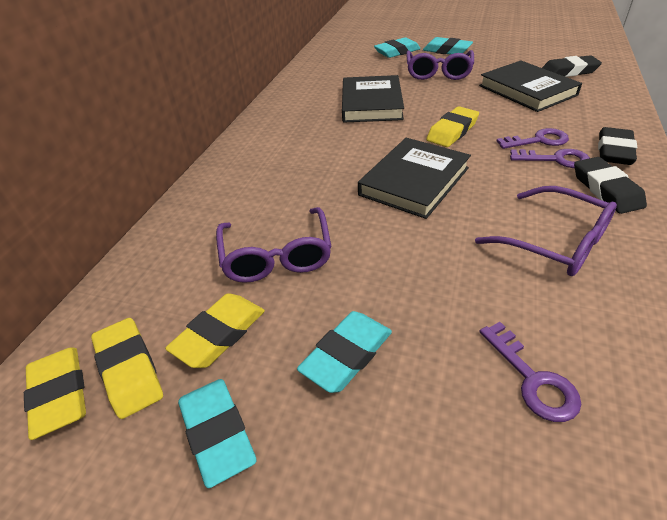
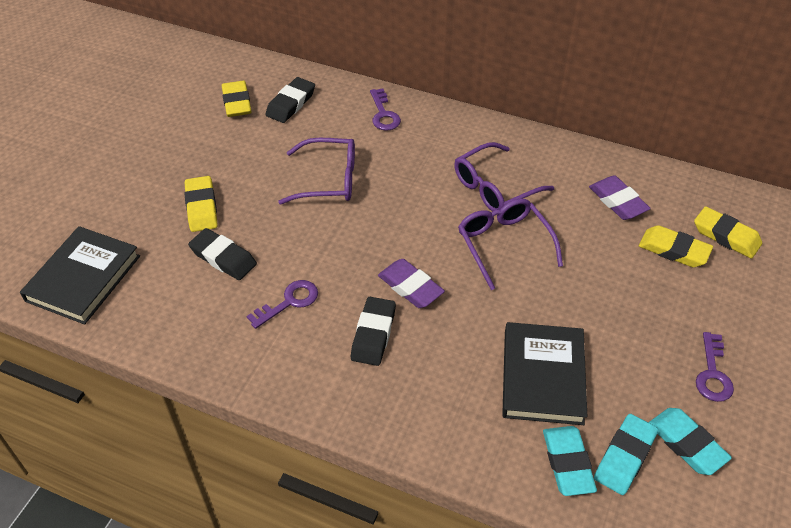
black book: 3 -> 2
purple eraser: 0 -> 2
turquoise eraser: 4 -> 3

